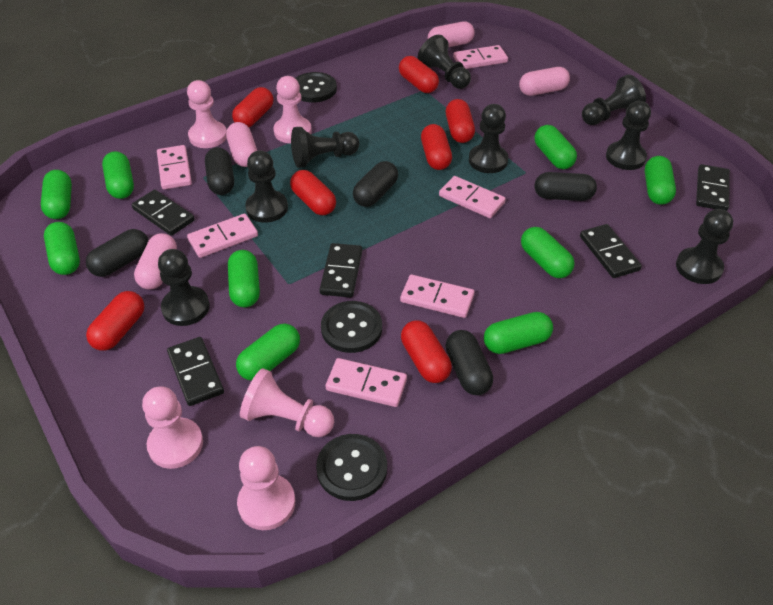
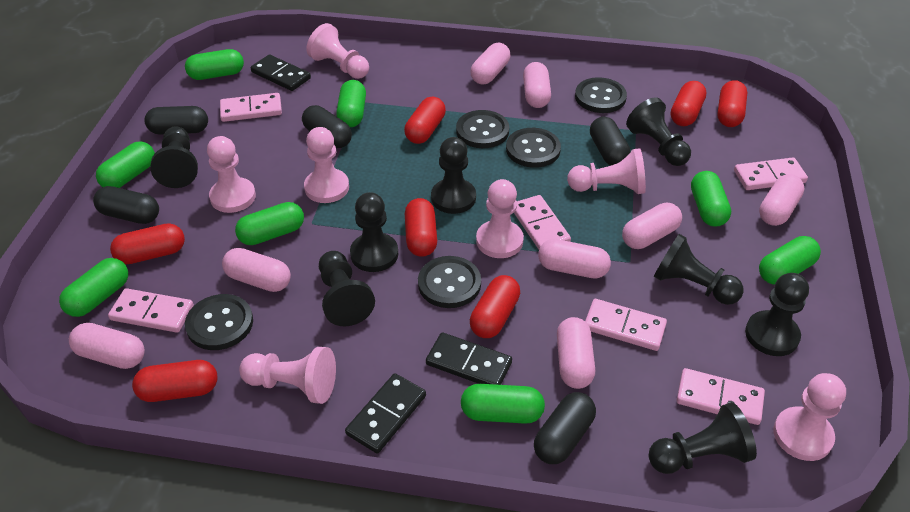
black button: 3 -> 5
black domino: 5 -> 3
green capsule: 9 -> 8
pink capsule: 4 -> 8
pink pawn: 5 -> 7

